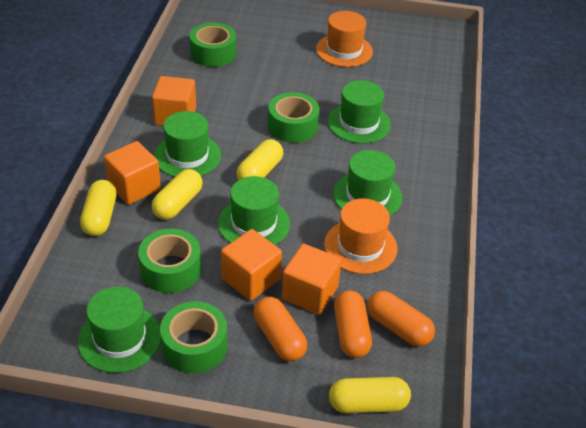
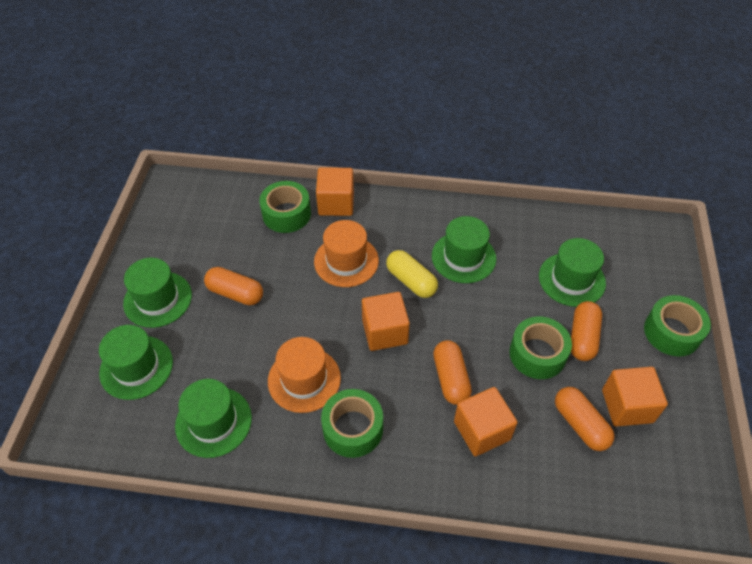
orange capsule: 3 -> 4
yellow capsule: 4 -> 1

